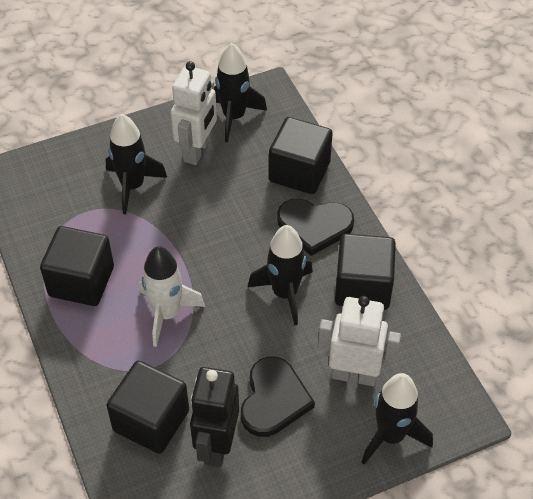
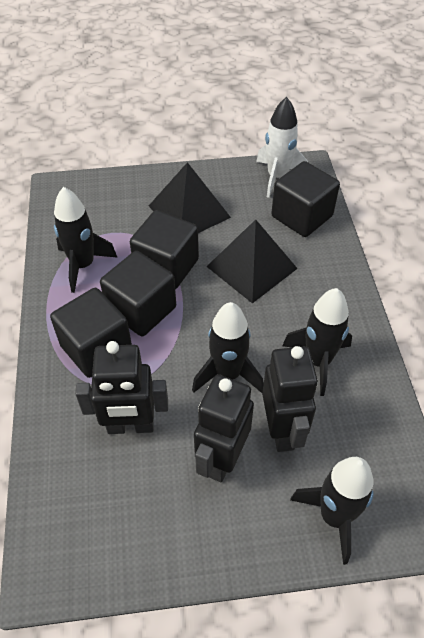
black heart: 2 -> 0
black pyramid: 0 -> 2
black robot: 1 -> 3
white robot: 2 -> 0

